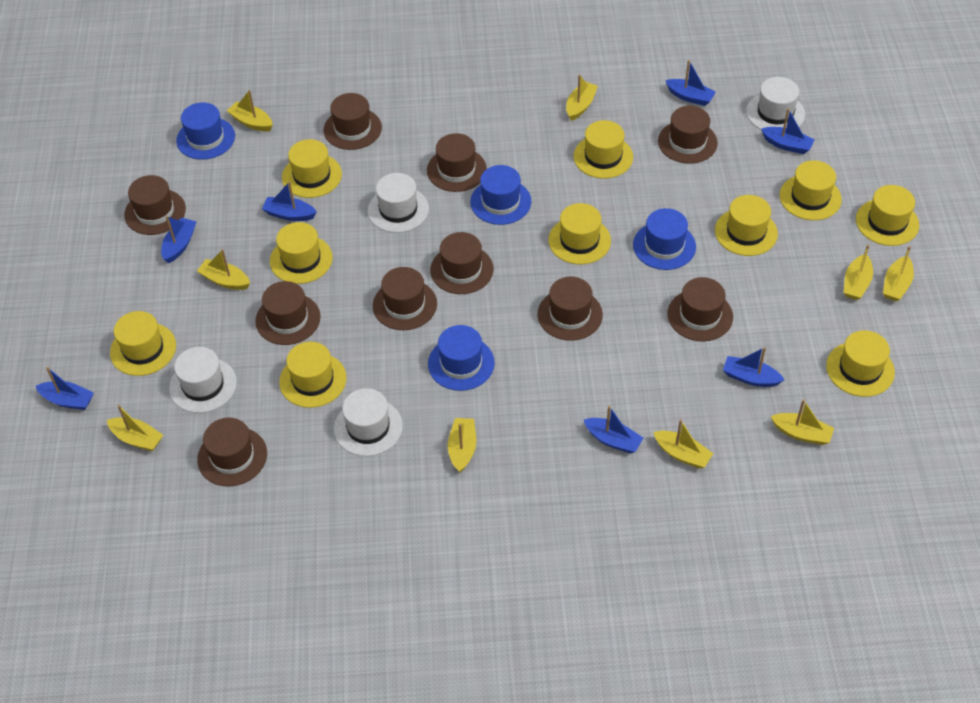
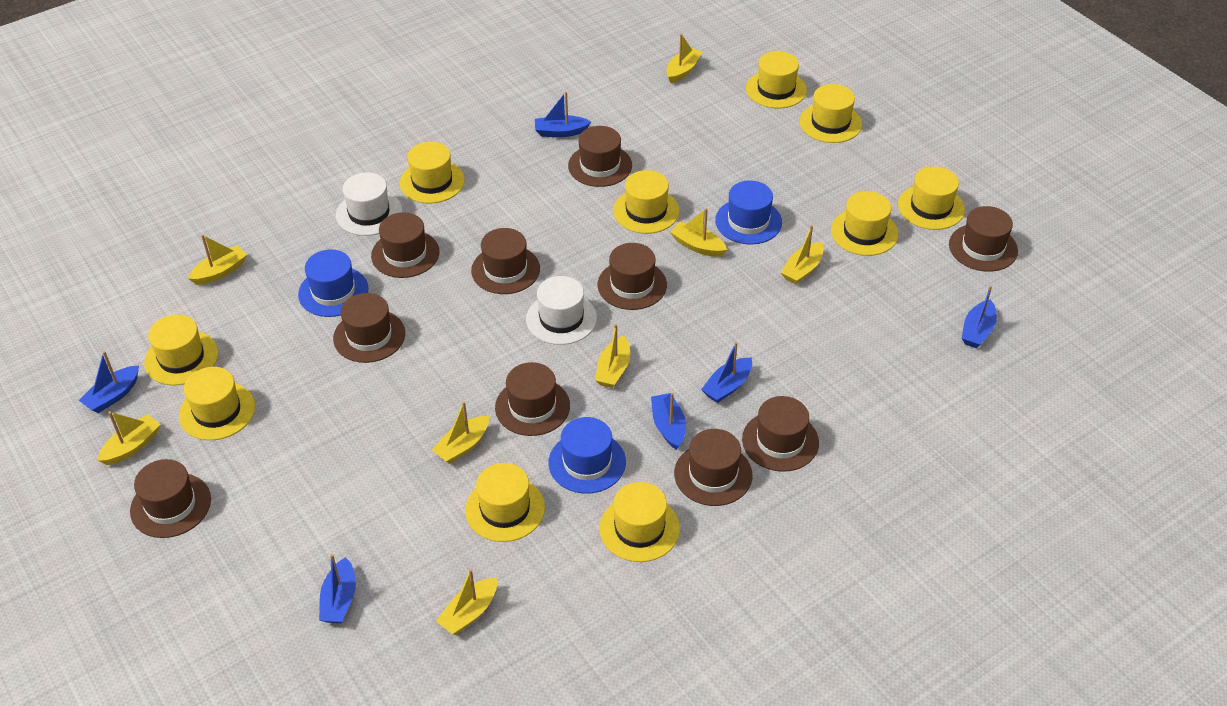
blue boat: 7 -> 6
blue hat: 4 -> 3
white hat: 4 -> 2
yellow boat: 9 -> 8

